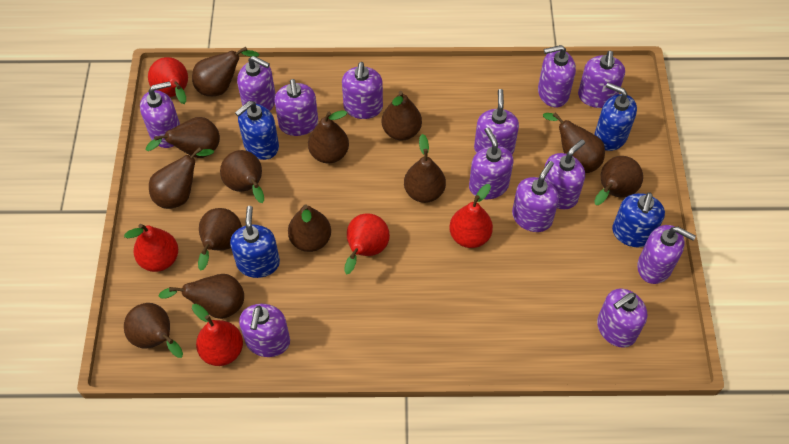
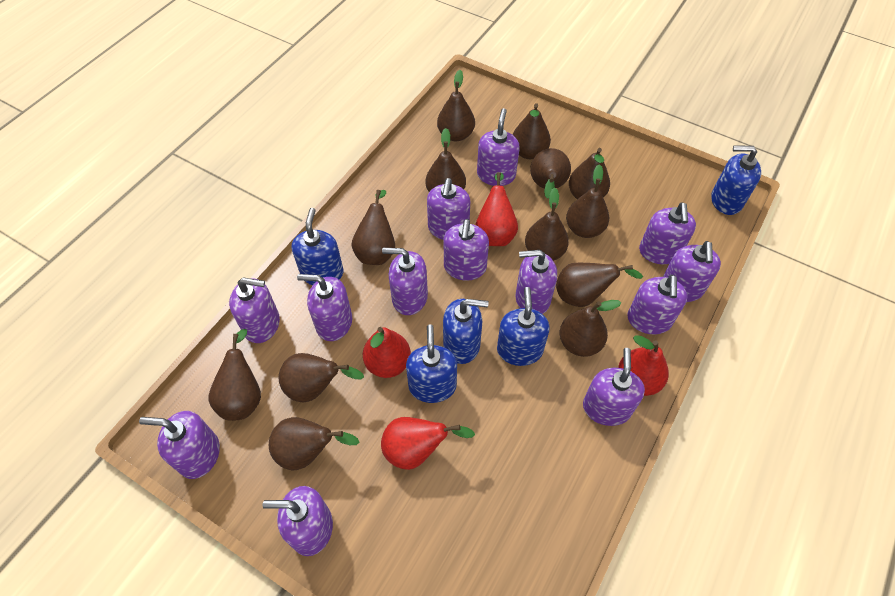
blue soap dispenser: 4 -> 5
red pear: 5 -> 4

